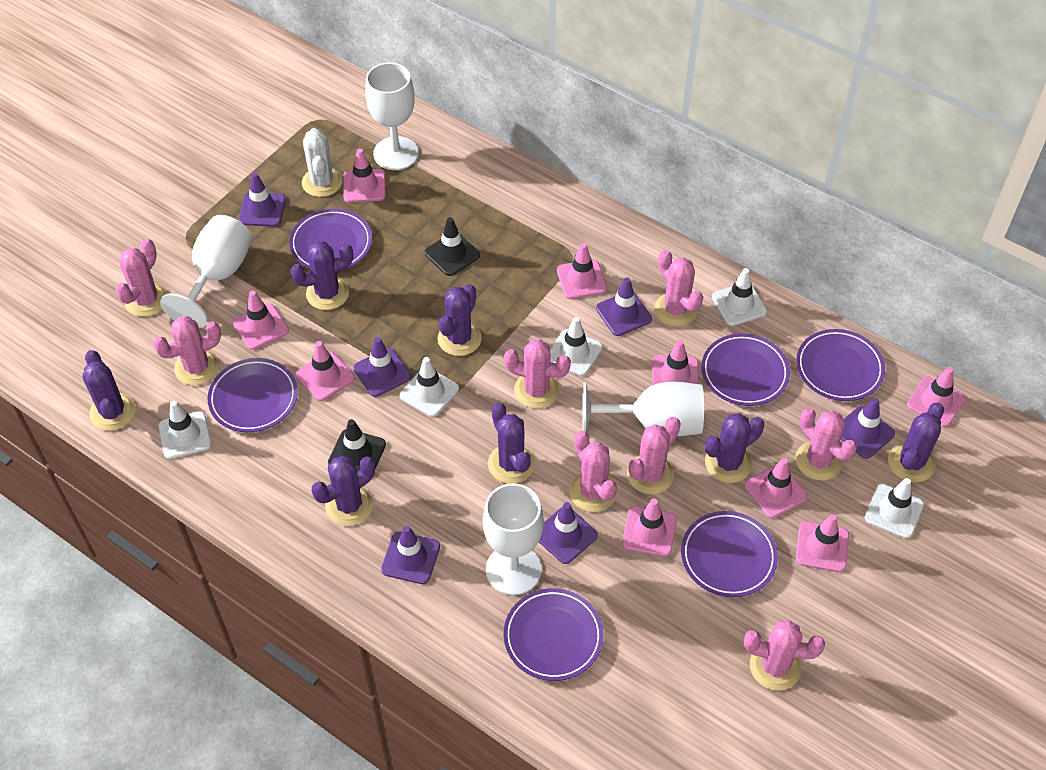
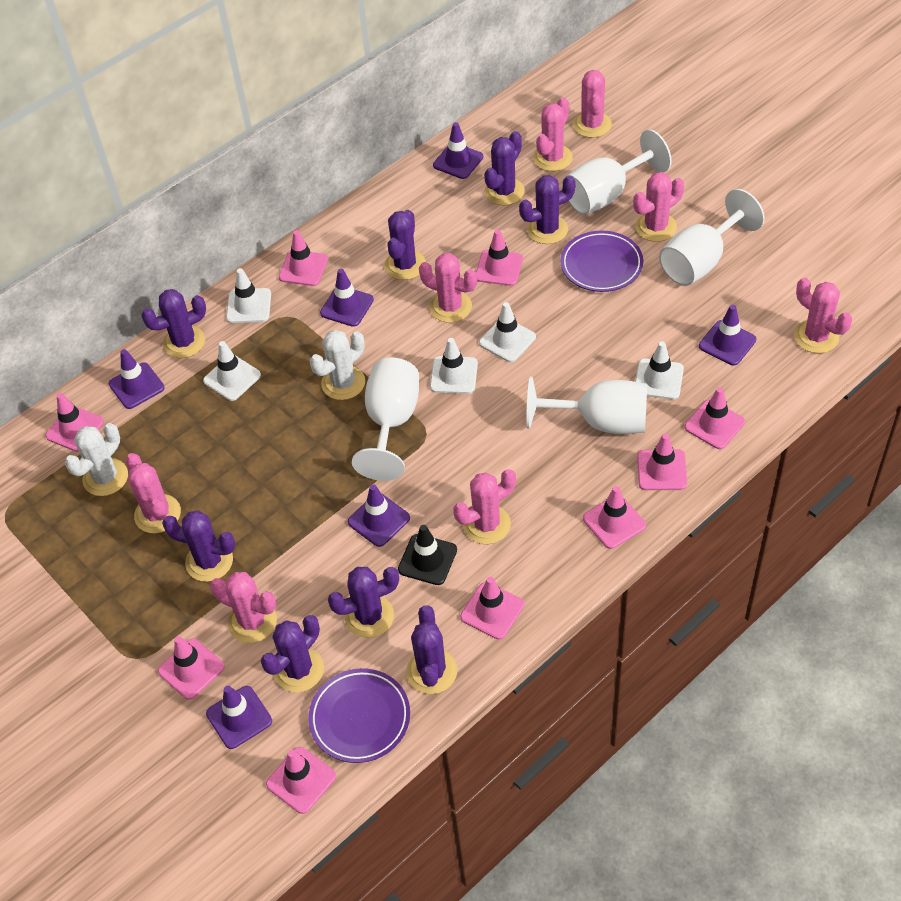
black traffic cone: 2 -> 1
purple cactus: 7 -> 8
purple plate: 6 -> 2
white cactus: 1 -> 2

